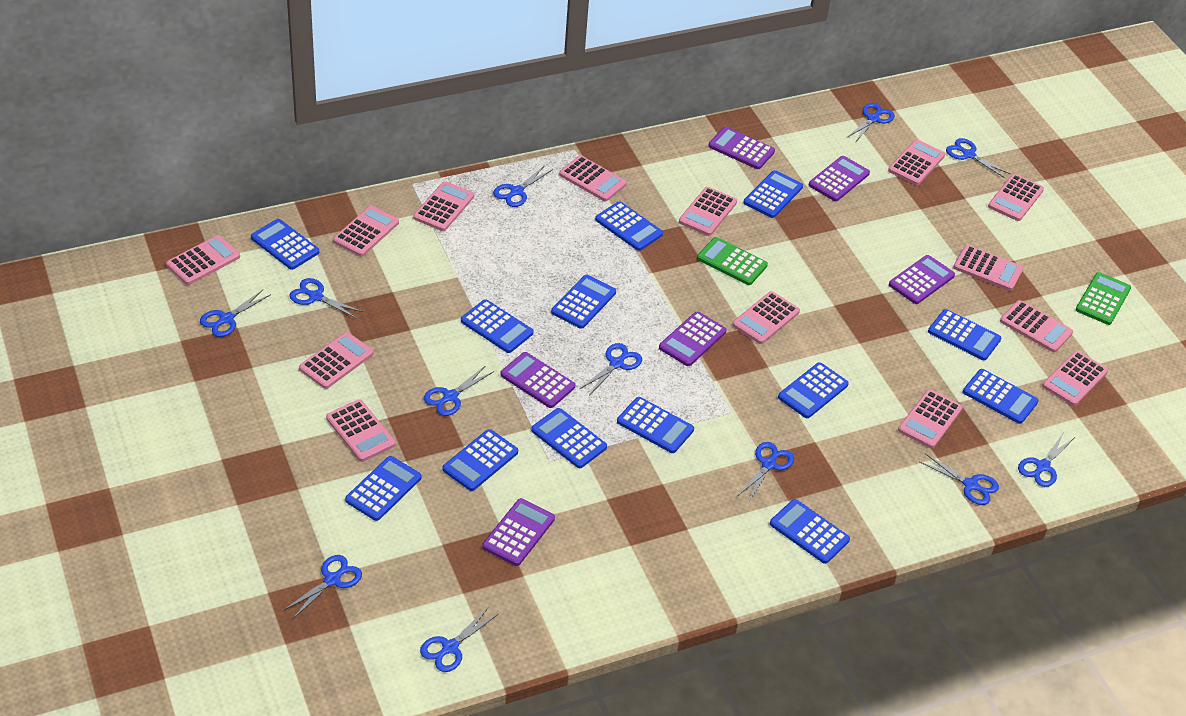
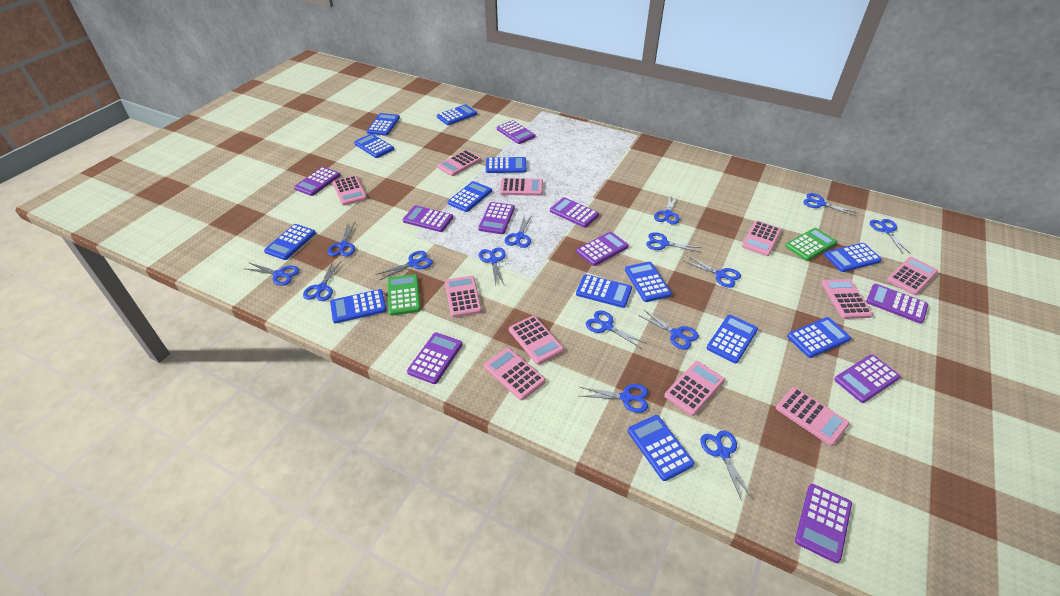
blue scissors: 12 -> 15
pink calculator: 14 -> 11
purple calculator: 6 -> 10

